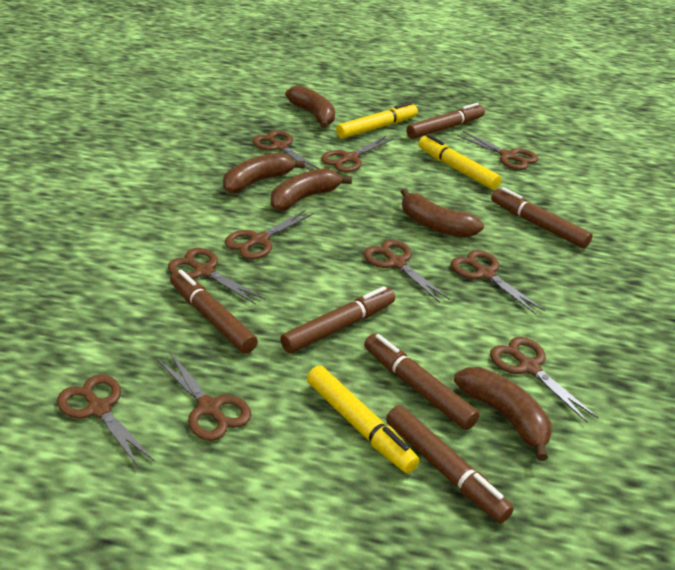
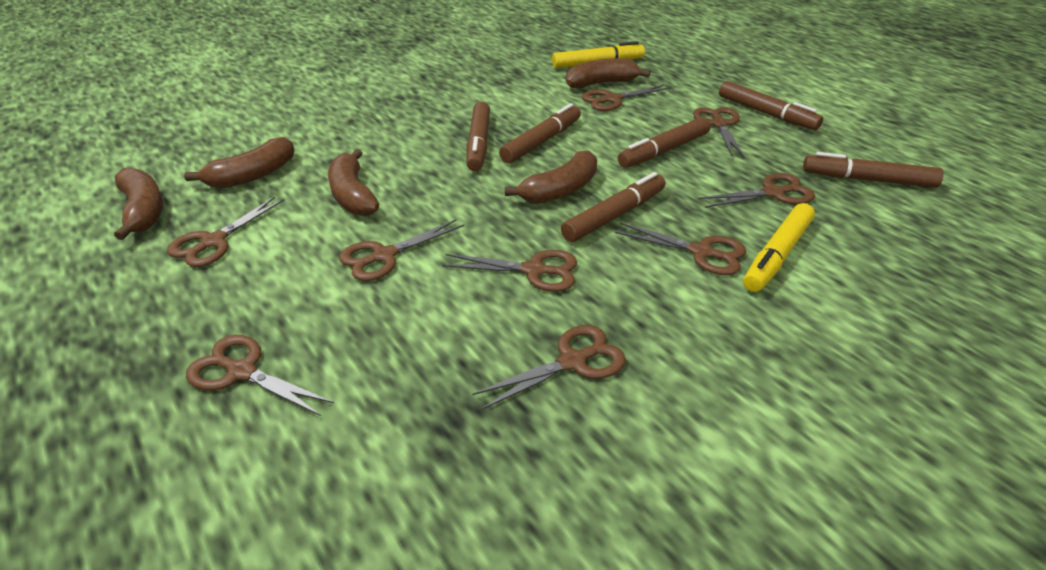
brown scissors: 10 -> 9
yellow marker: 3 -> 2

